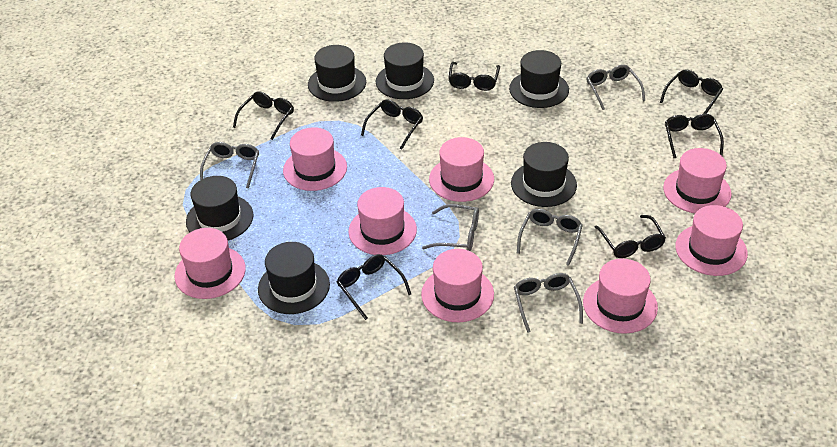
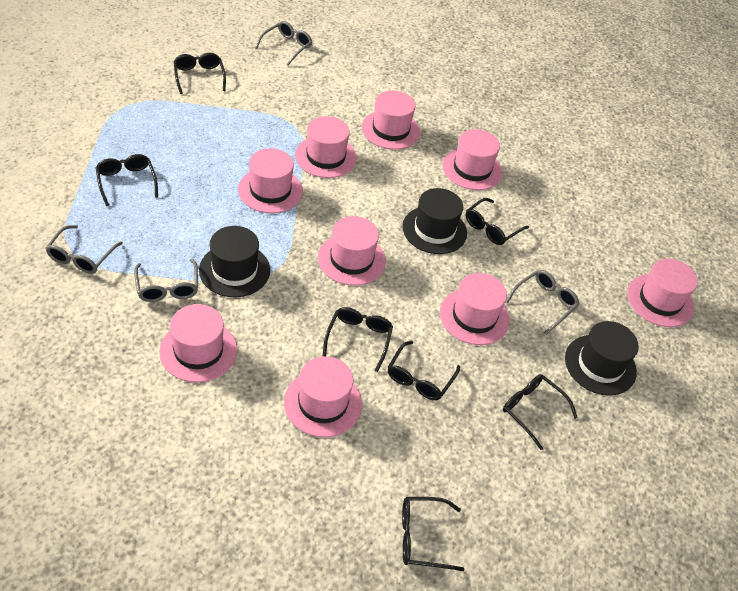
black hat: 6 -> 3
grey glasses: 5 -> 4
pink hat: 8 -> 9

